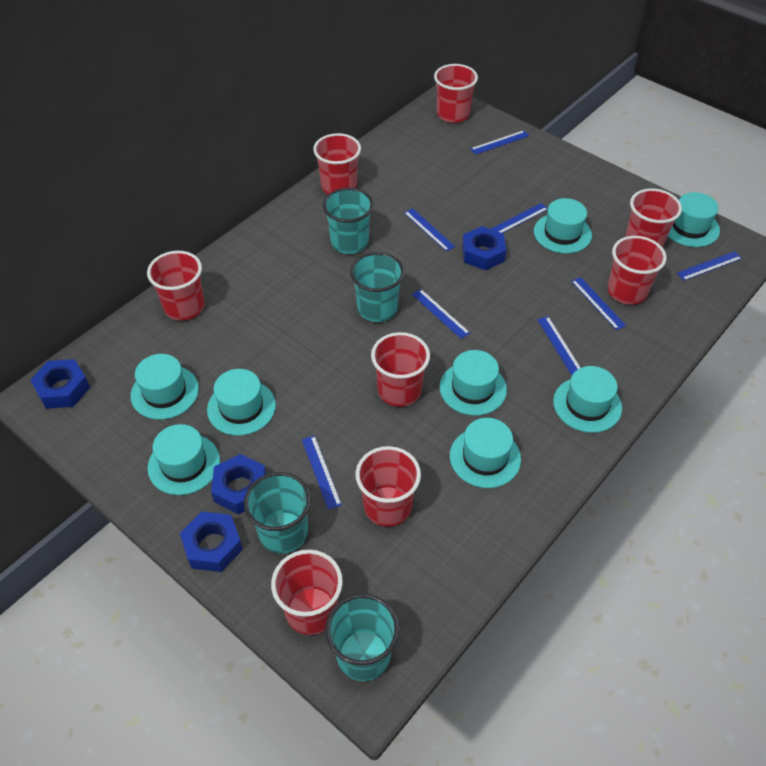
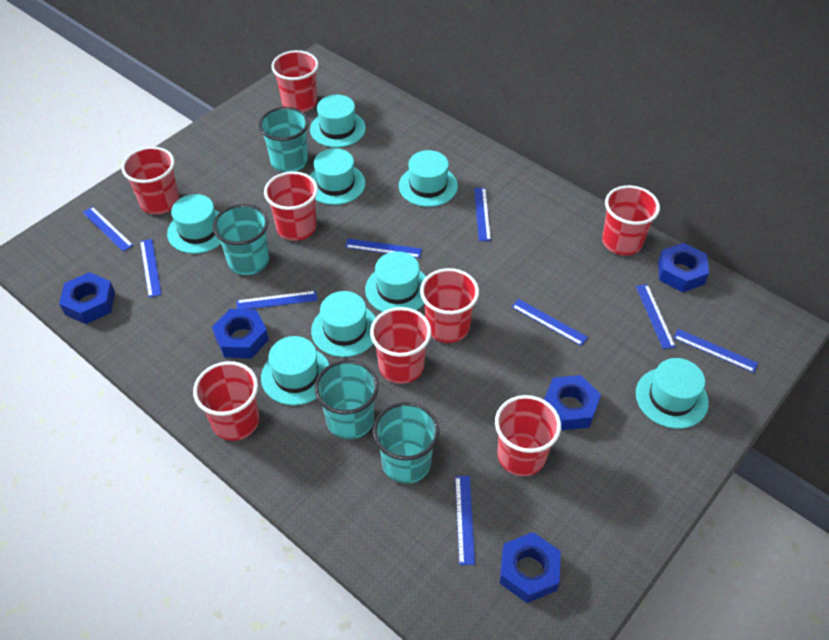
blue nut: 4 -> 5
blue ruler: 8 -> 9

